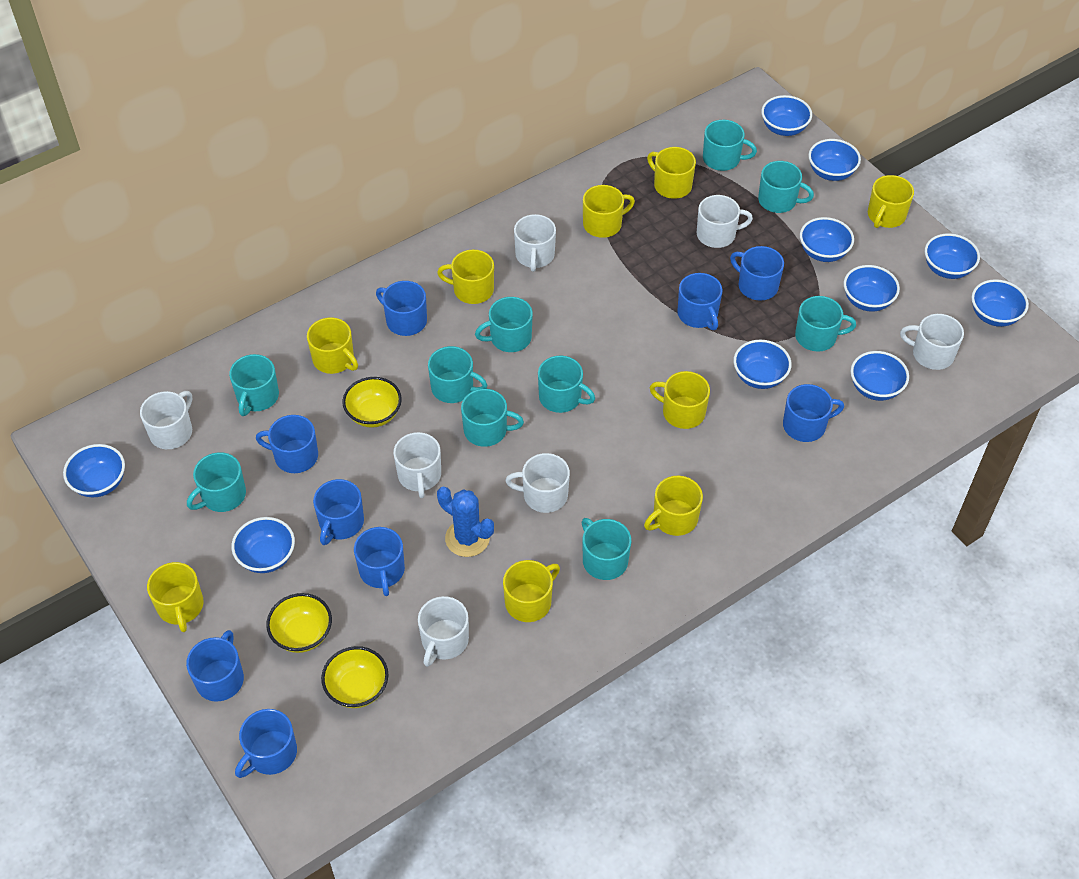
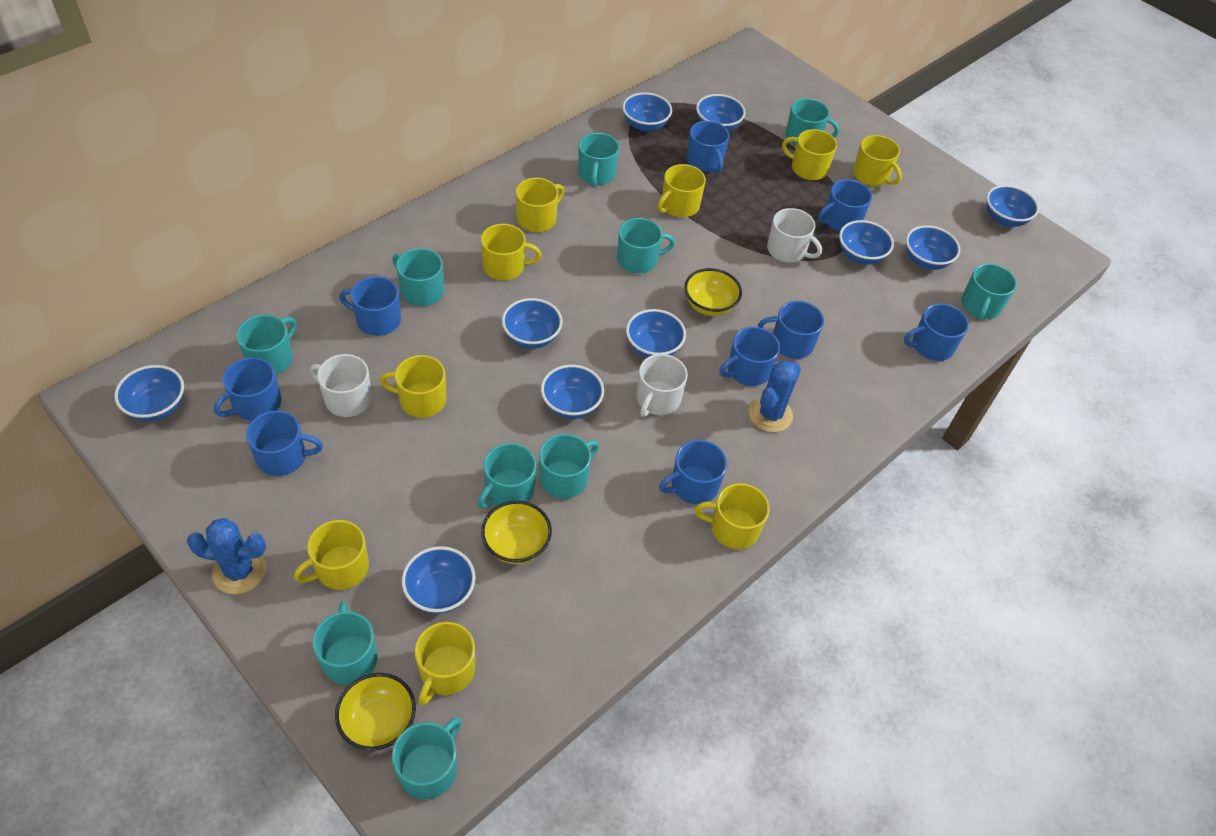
blue cactus: 1 -> 2
white mug: 7 -> 3

